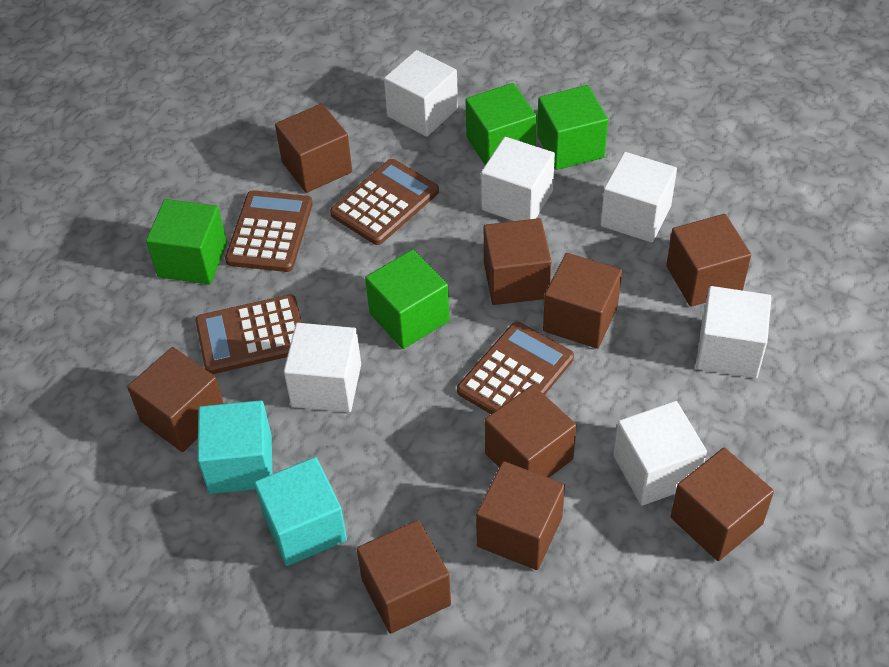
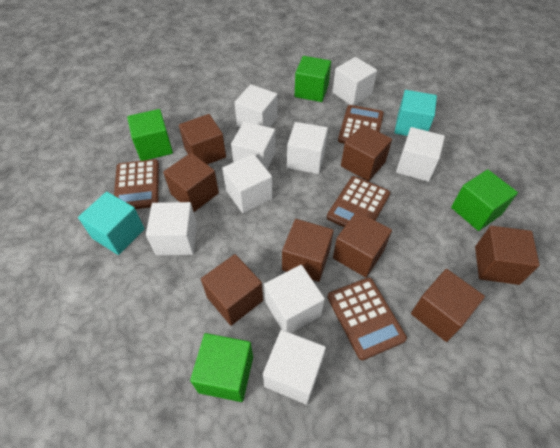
brown cube: 9 -> 8
white cube: 6 -> 9

